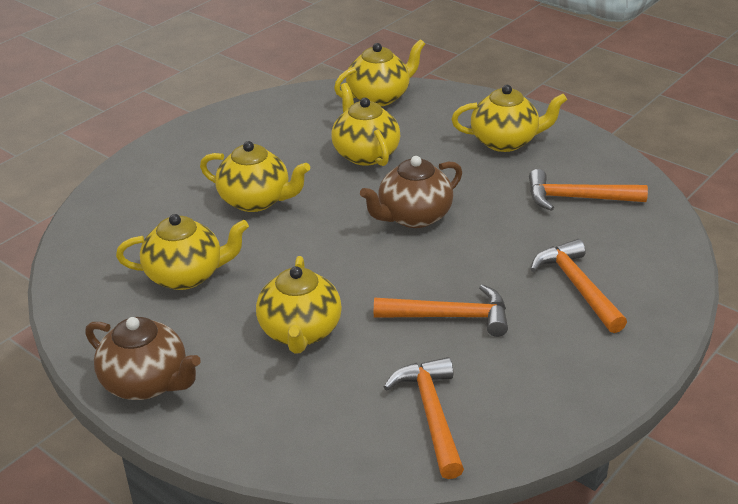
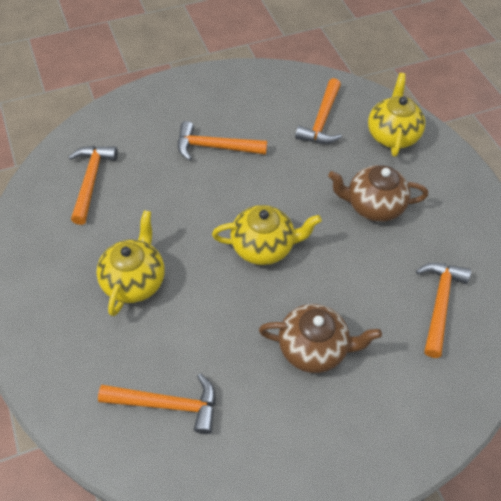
orange hammer: 4 -> 5
yellow teapot: 6 -> 3

